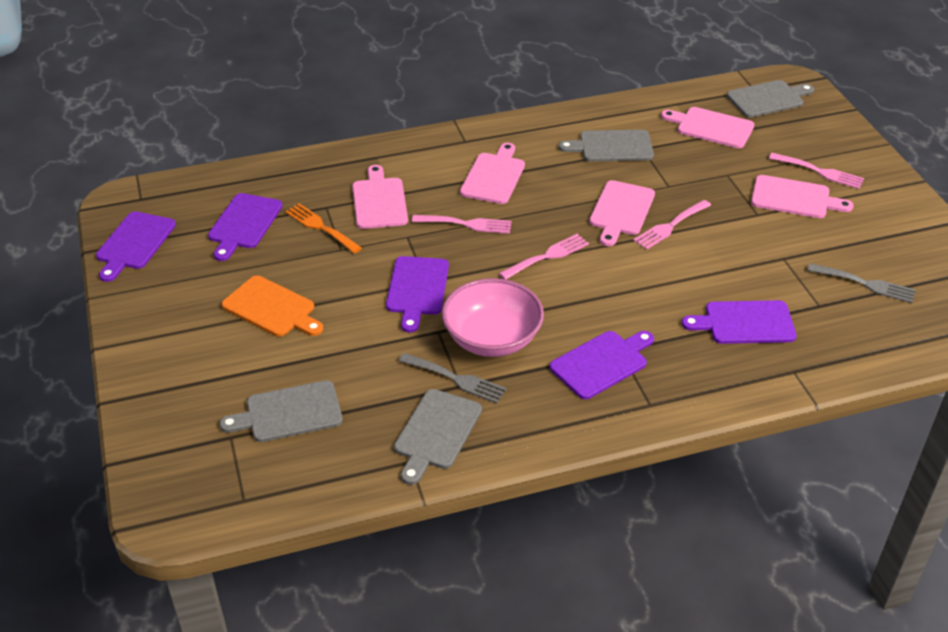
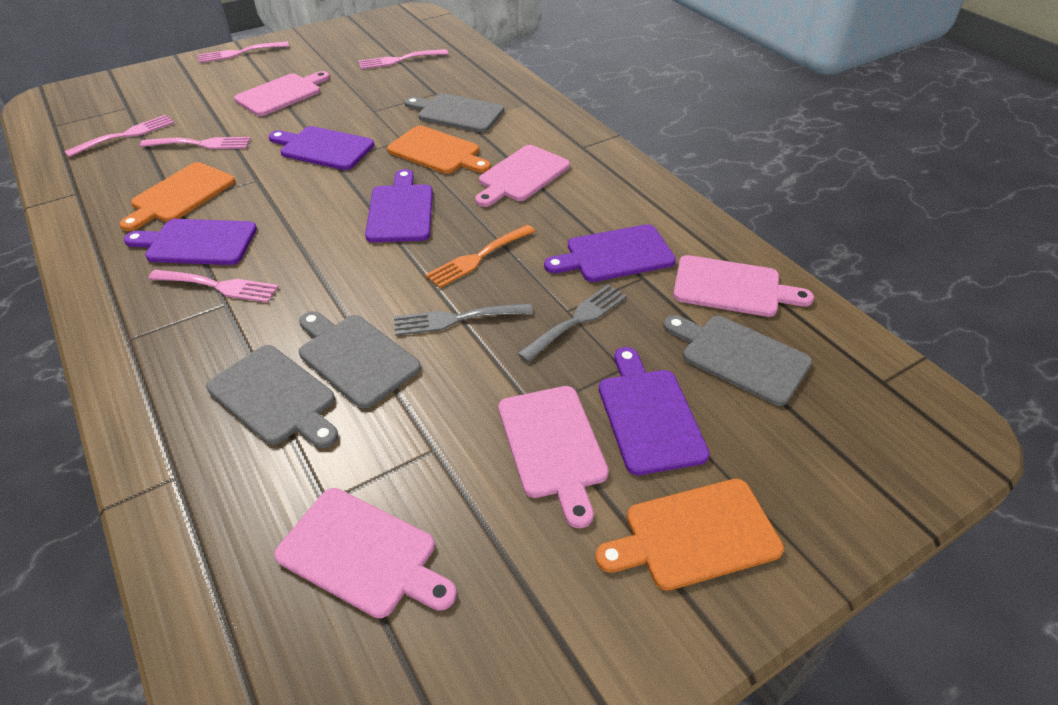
orange cutting board: 1 -> 3
pink bowl: 1 -> 0
pink fork: 4 -> 5

